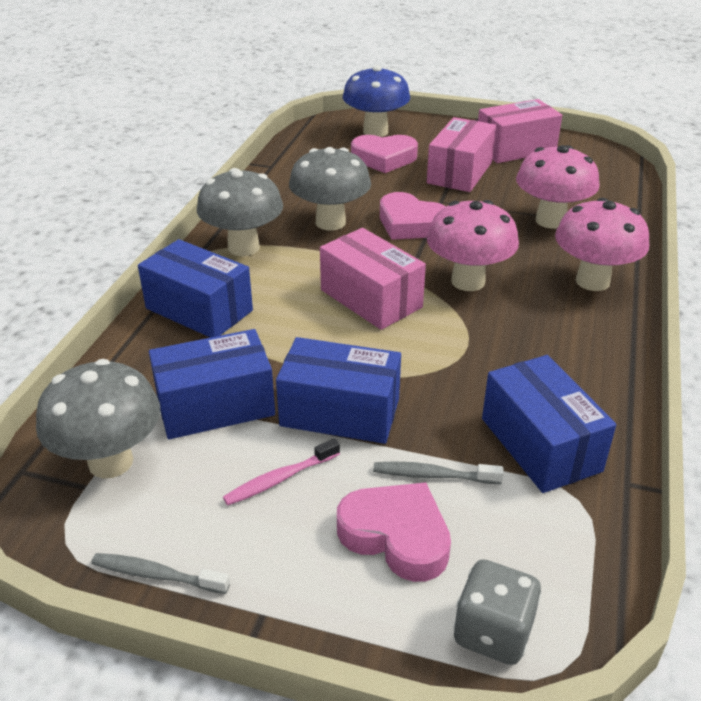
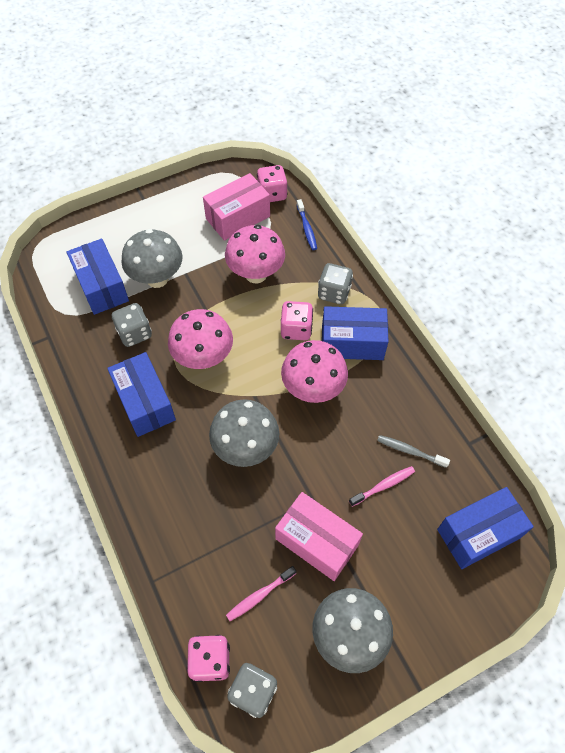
blue mushroom: 1 -> 0
blue toothbrush: 0 -> 1
grey dice: 1 -> 3
grey toothbrush: 2 -> 1
pink box: 3 -> 2
pink dice: 0 -> 3
pink heart: 3 -> 0
pink toothbrush: 1 -> 2

